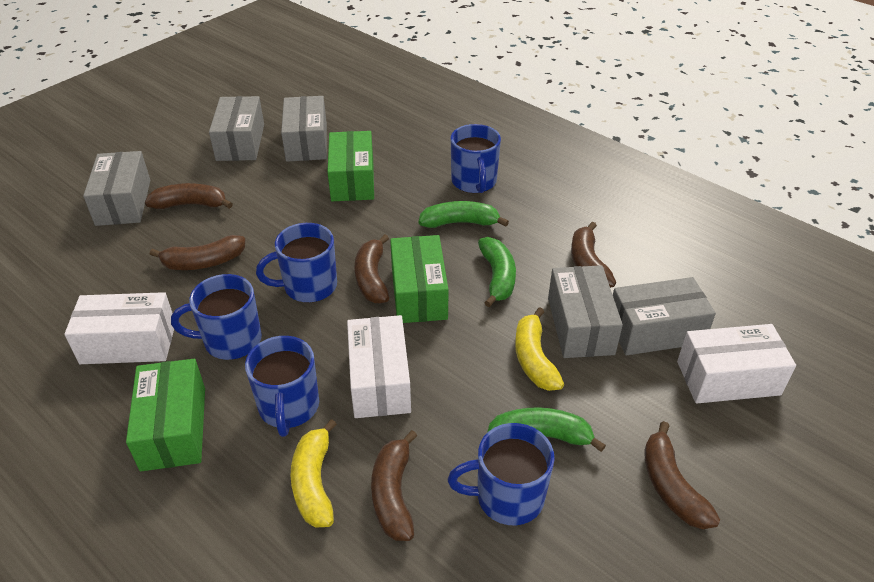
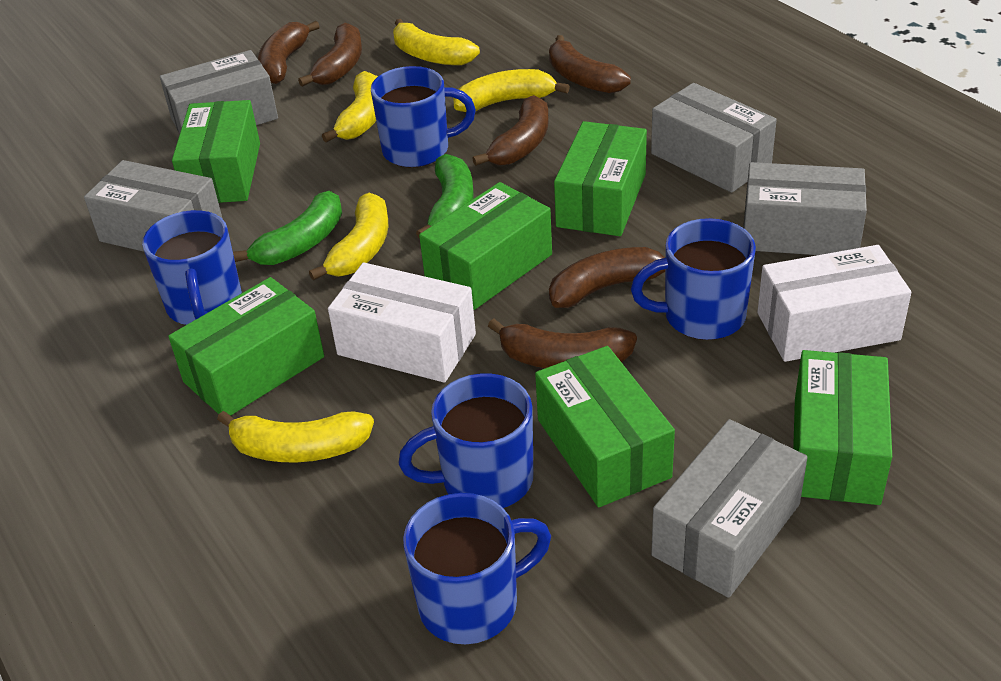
green banana: 3 -> 2
green box: 3 -> 6
white box: 3 -> 2
yellow banana: 2 -> 5

